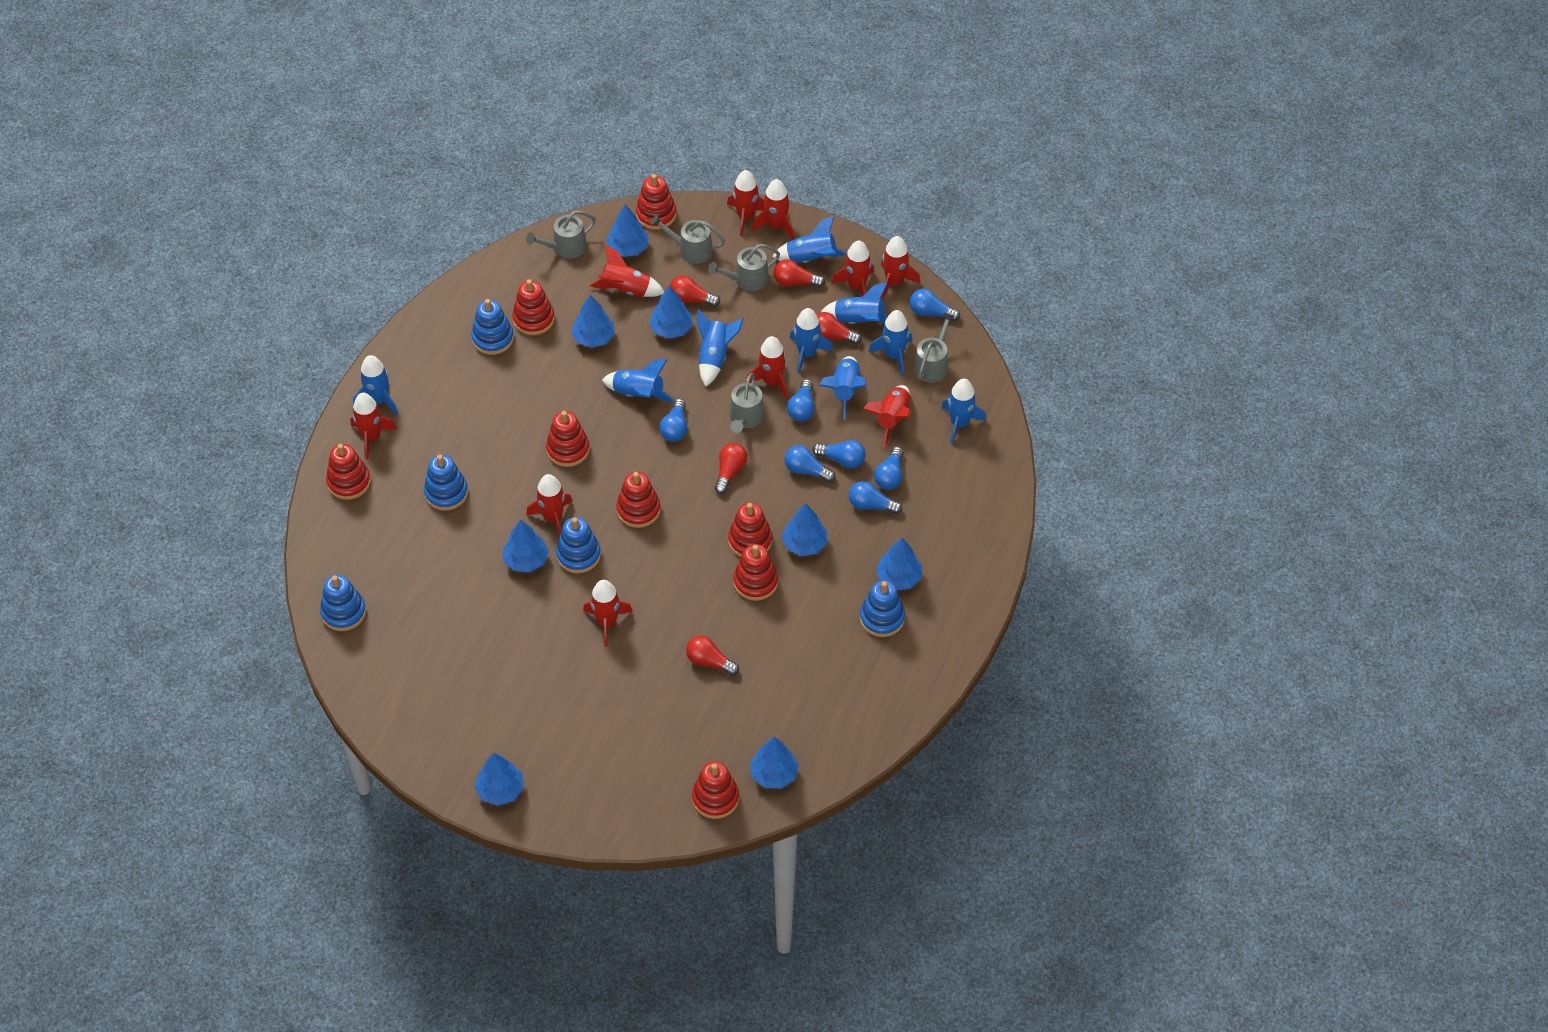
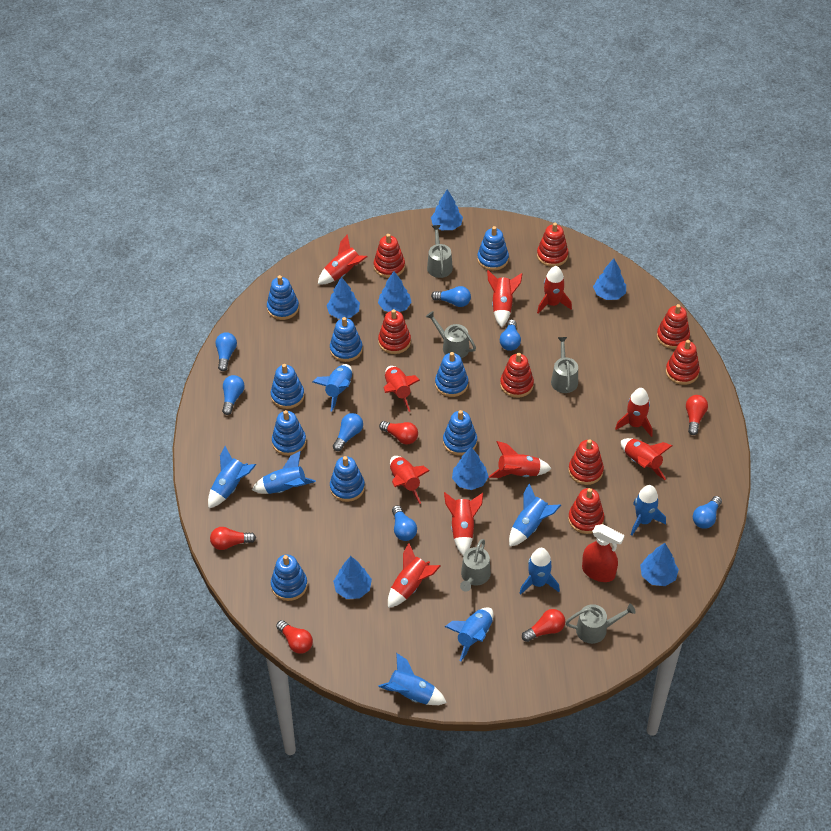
blue rocket: 9 -> 8
blue stacking toy: 5 -> 9
blue tree: 8 -> 7
red spray bottle: 0 -> 1

